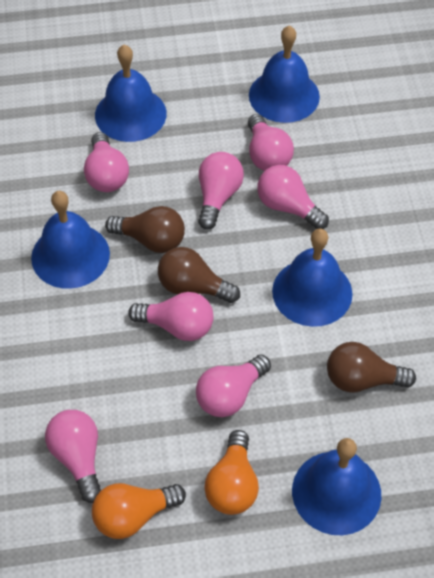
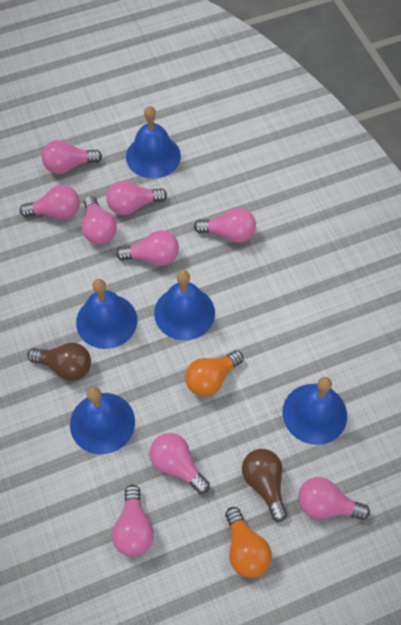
brown light bulb: 3 -> 2
pink light bulb: 7 -> 9

